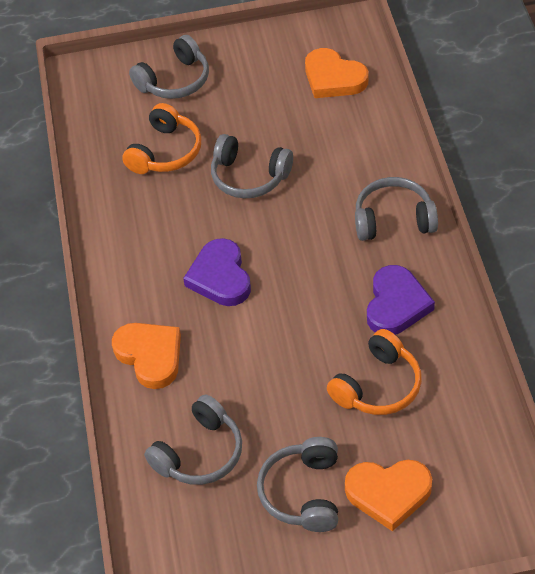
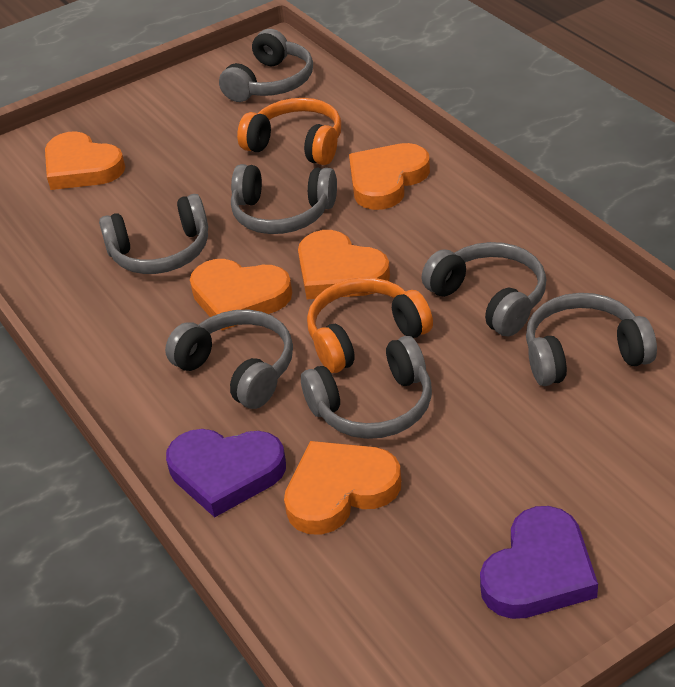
grey headphones: 5 -> 7
orange heart: 3 -> 5

